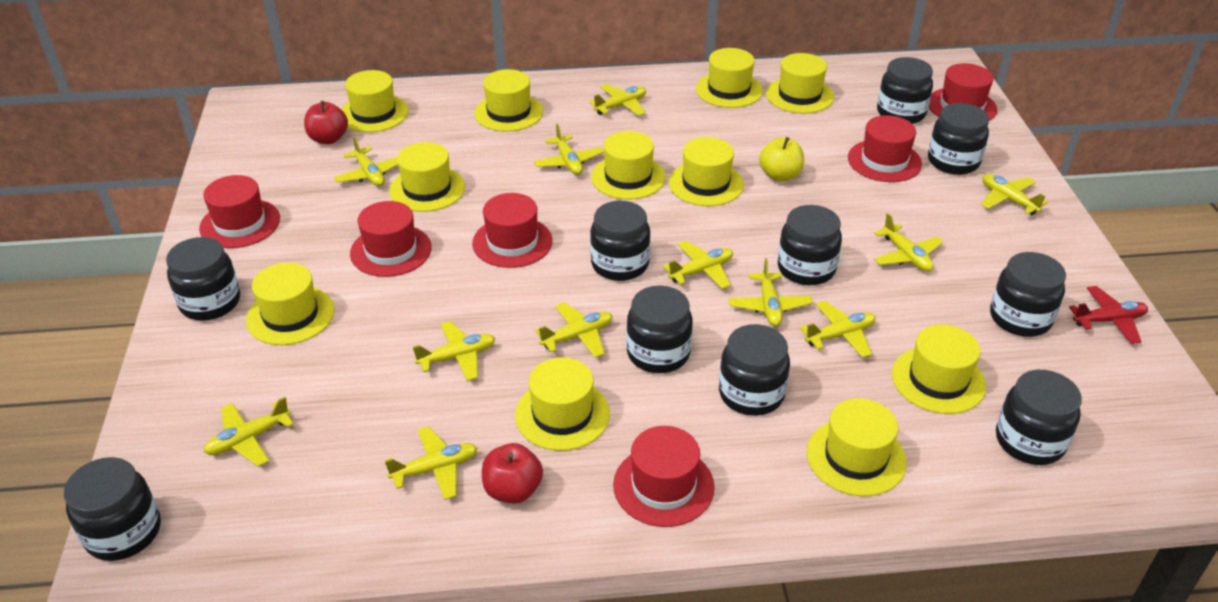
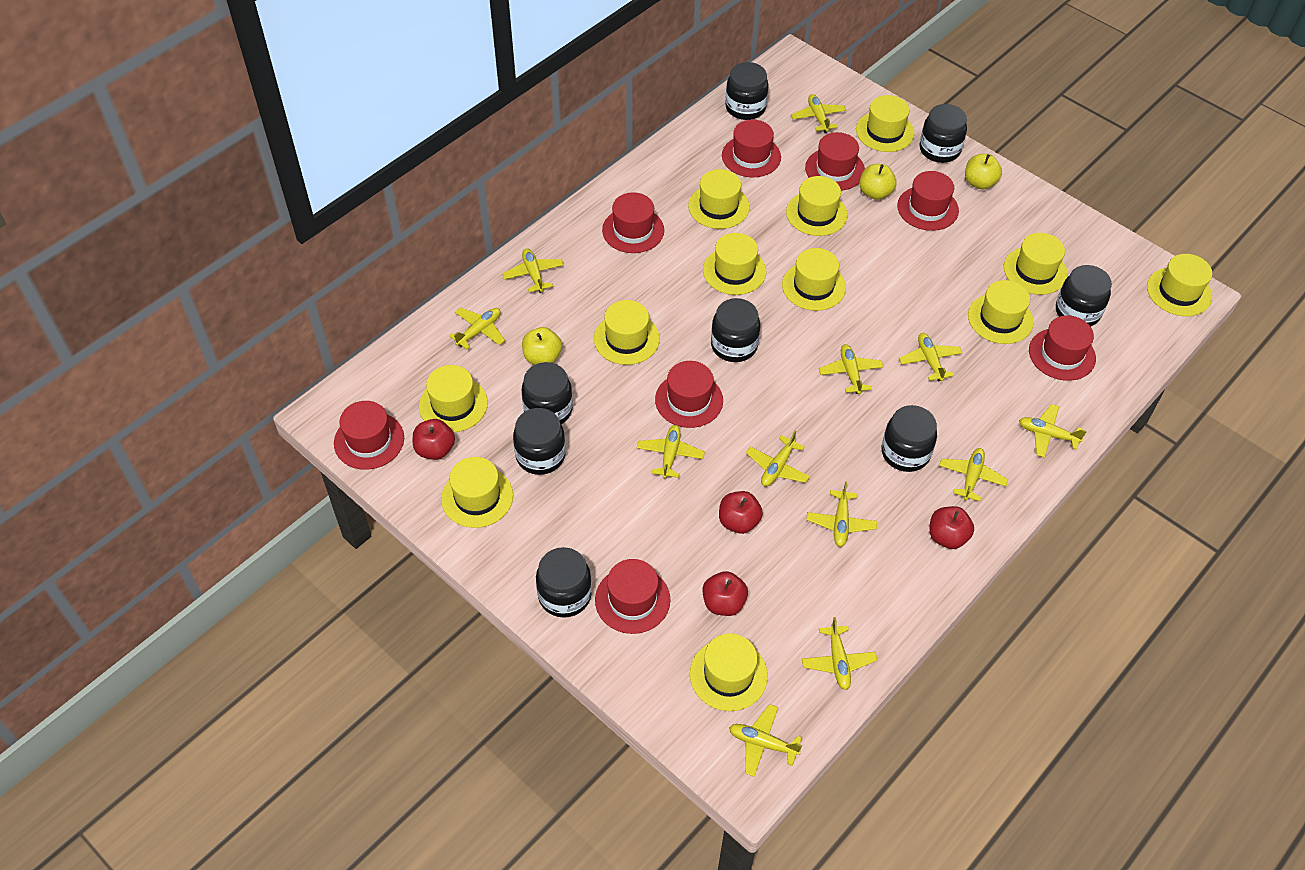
black jar: 10 -> 8
red apple: 2 -> 4
red hat: 6 -> 8
red plane: 1 -> 0
yellow apple: 1 -> 3
yellow hat: 11 -> 12

